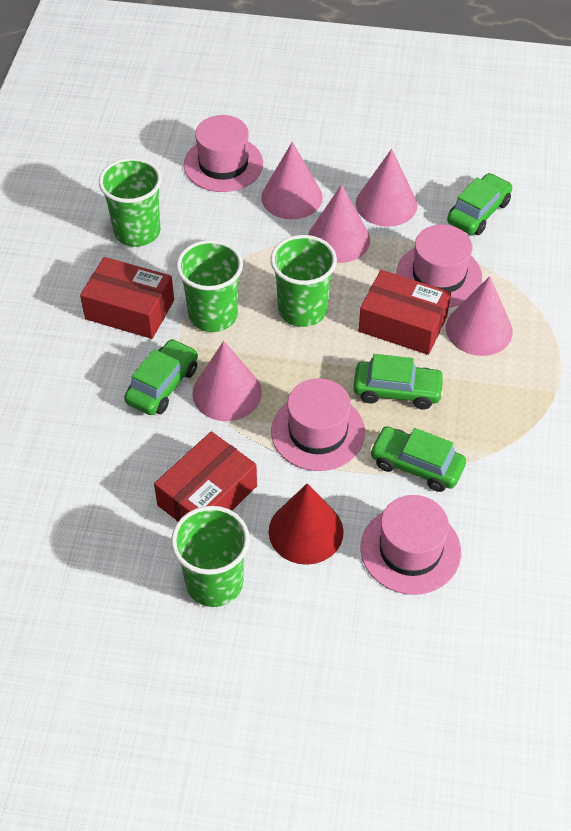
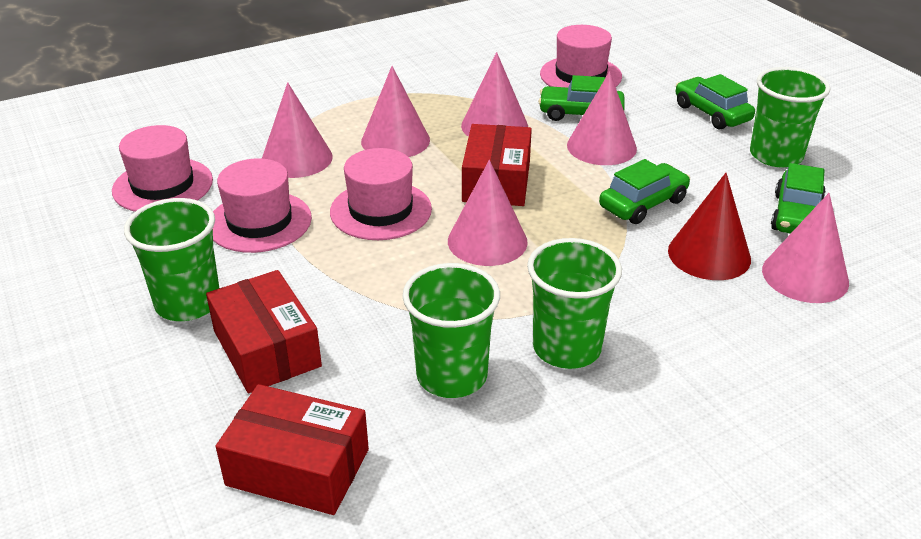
pink cone: 5 -> 6

